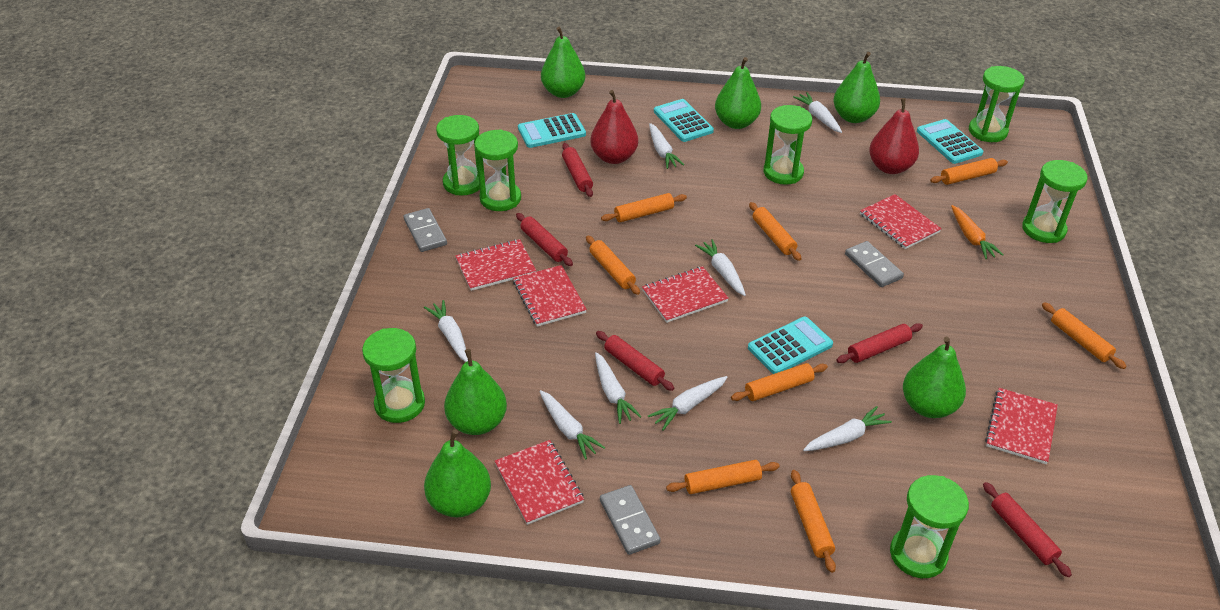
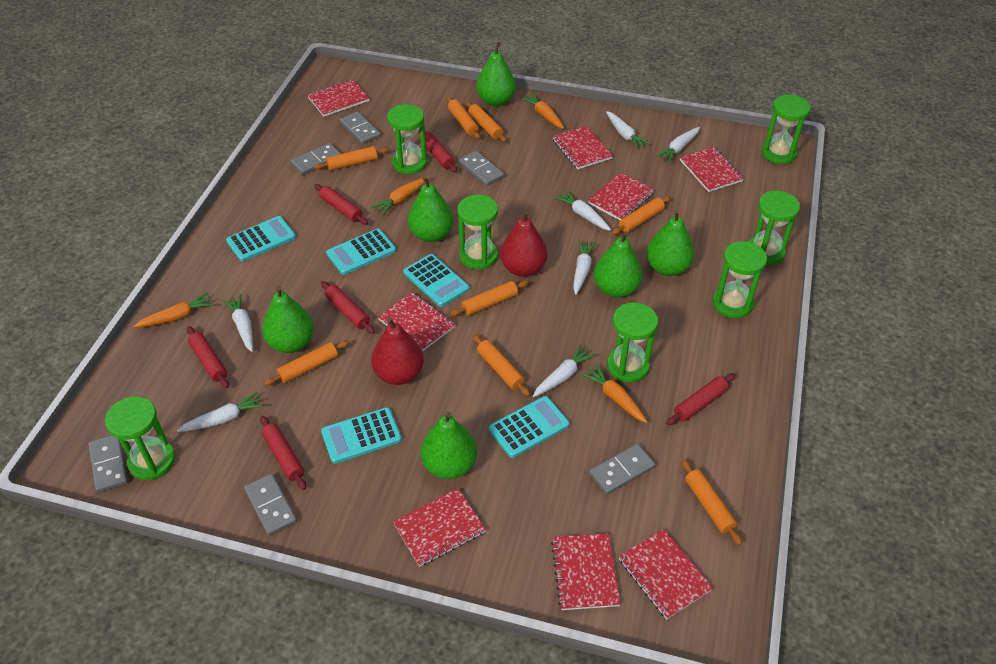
grey domino: 3 -> 6
orange carrot: 1 -> 4
red notebook: 6 -> 8
red rolling pin: 5 -> 6
turquoise calculator: 4 -> 5
white carrot: 8 -> 7

